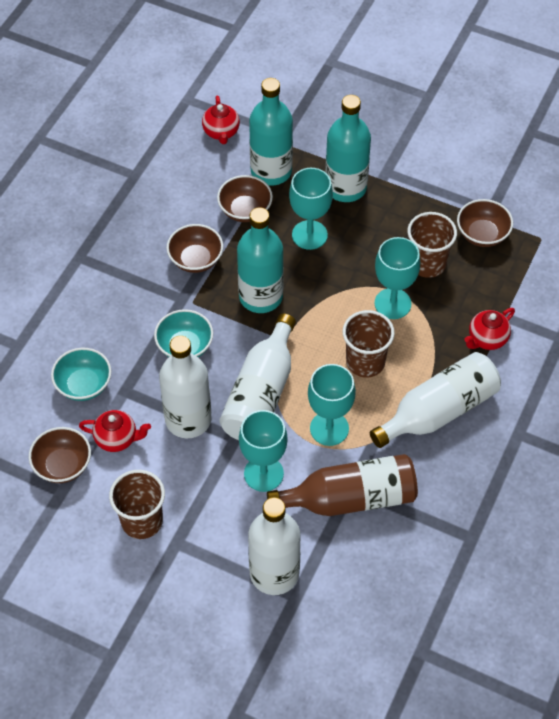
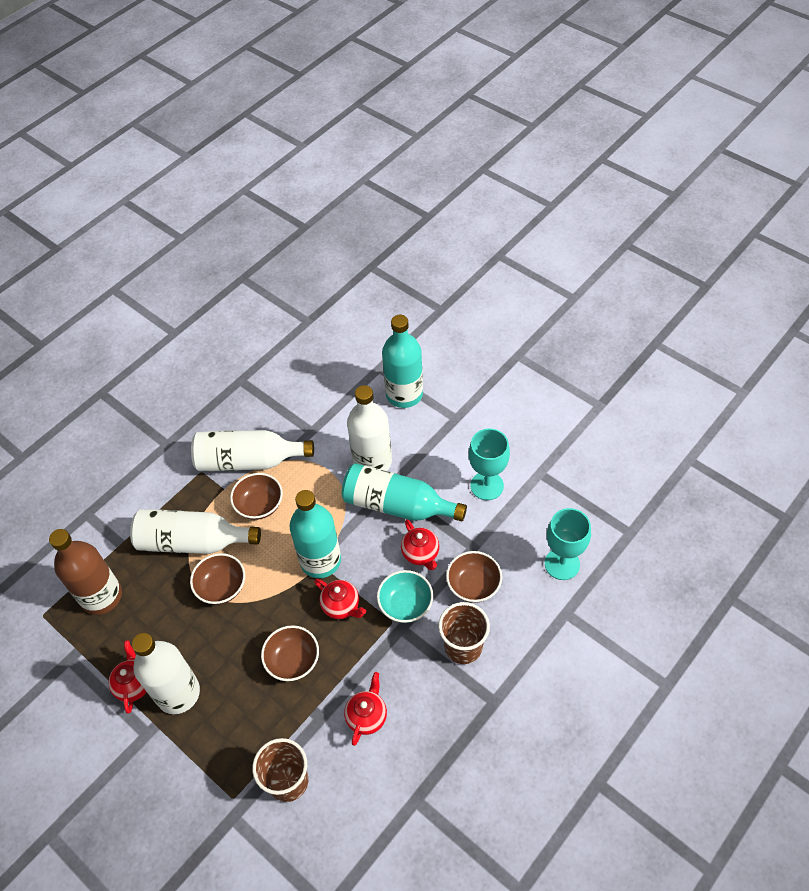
brown cup: 3 -> 2
red teapot: 3 -> 4
turquoise bowl: 2 -> 1
turquoise goblet: 4 -> 2

